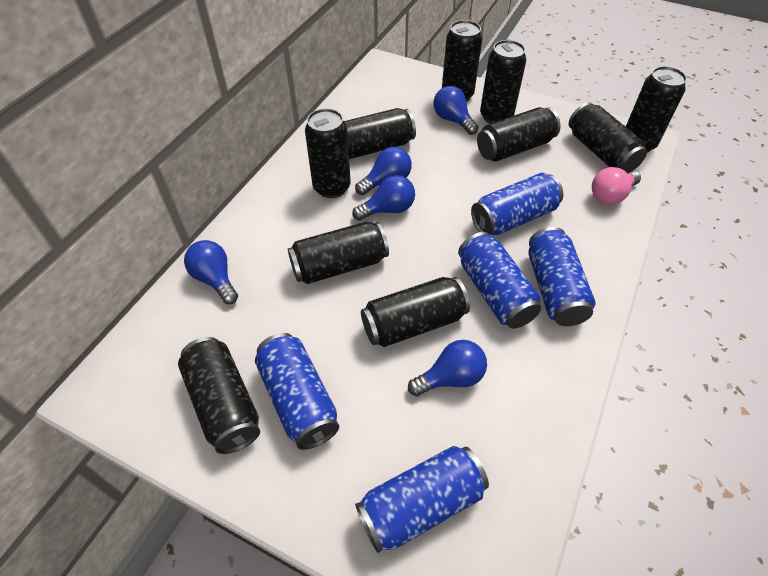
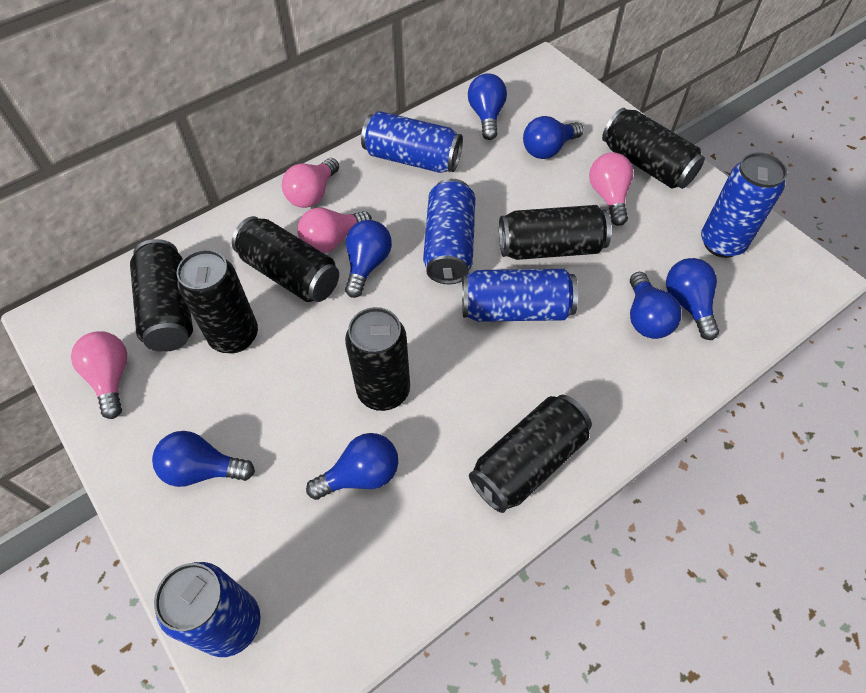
black can: 10 -> 7
blue light bulb: 5 -> 7
pink light bulb: 1 -> 4

